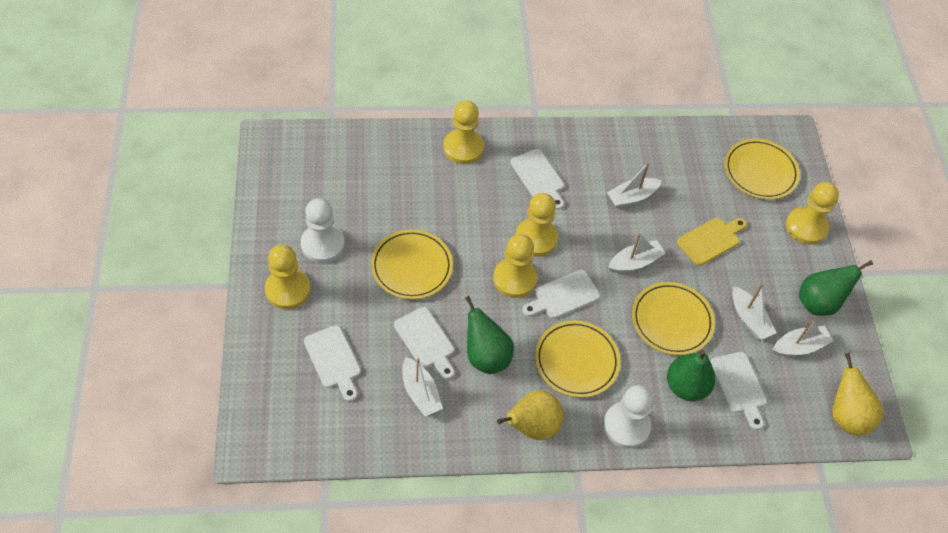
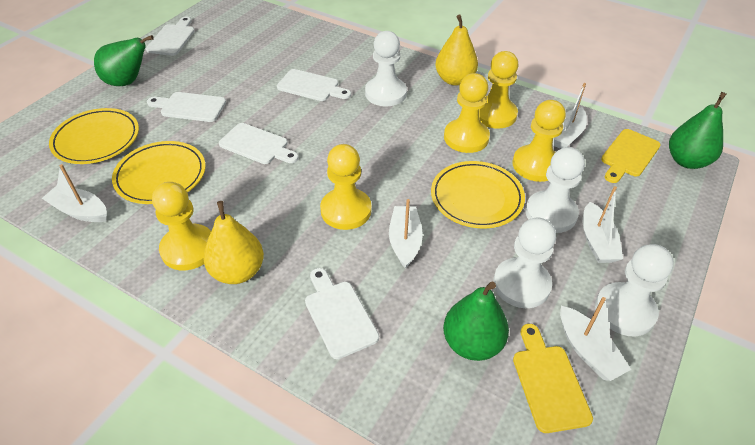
white pawn: 2 -> 4
yellow cutting board: 1 -> 2
yellow plate: 4 -> 3

